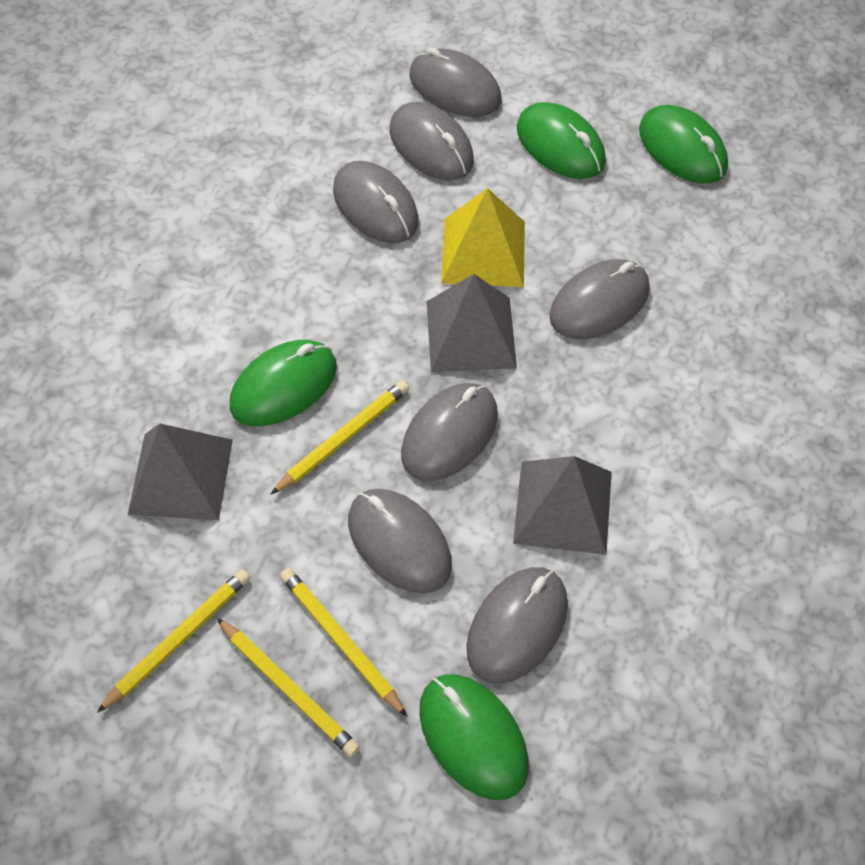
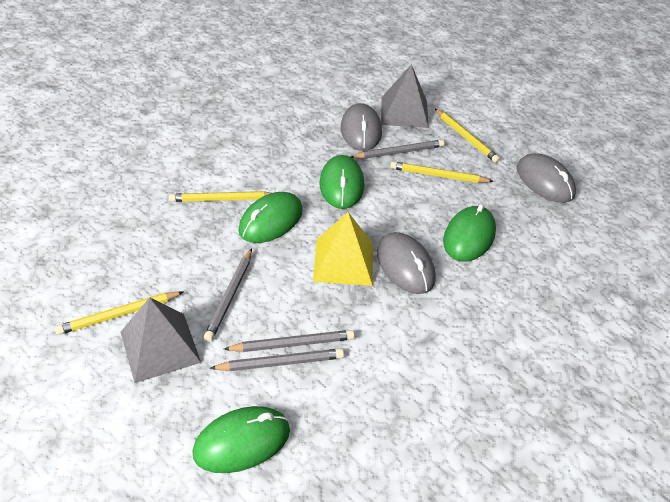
grey mouse: 7 -> 3
grey pencil: 0 -> 4
grey pyramid: 3 -> 2

